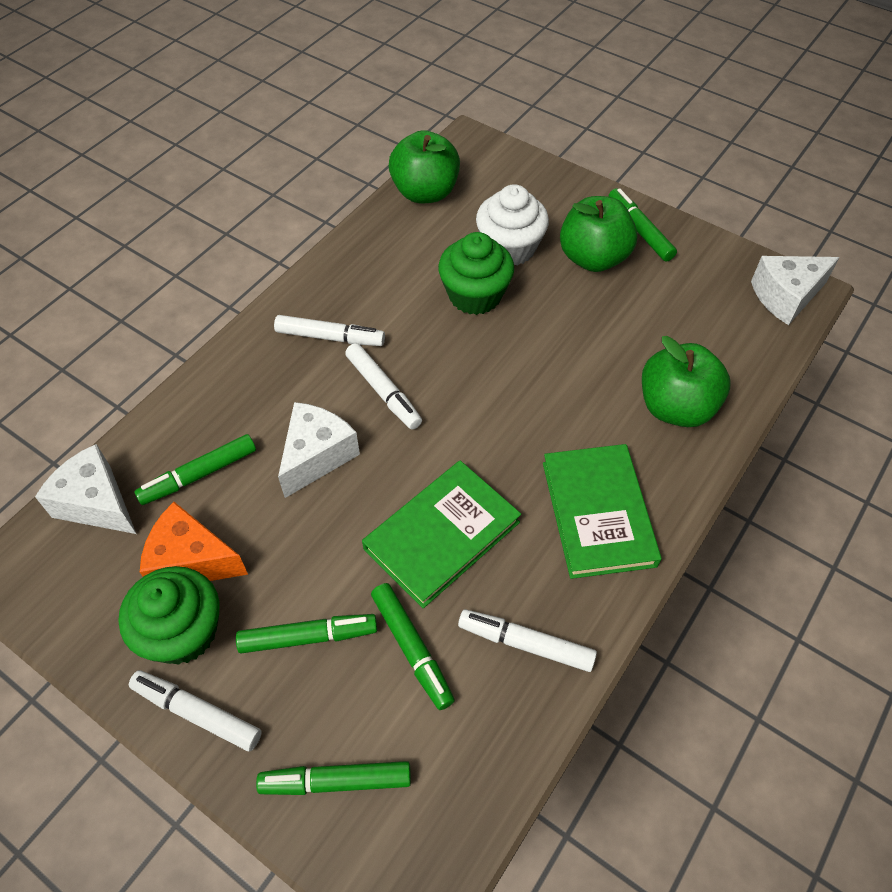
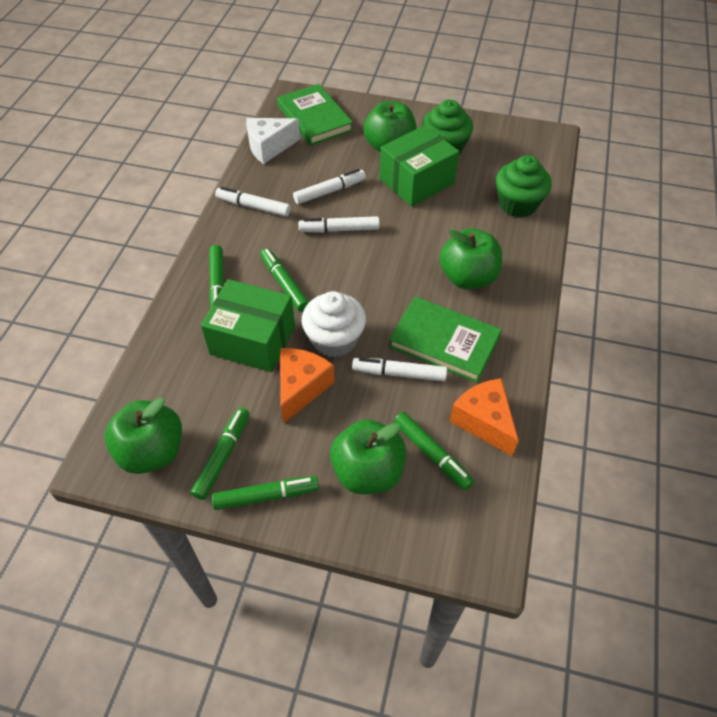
green apple: 3 -> 4
green box: 0 -> 2
orange cheese: 1 -> 2
white cheese: 3 -> 1

